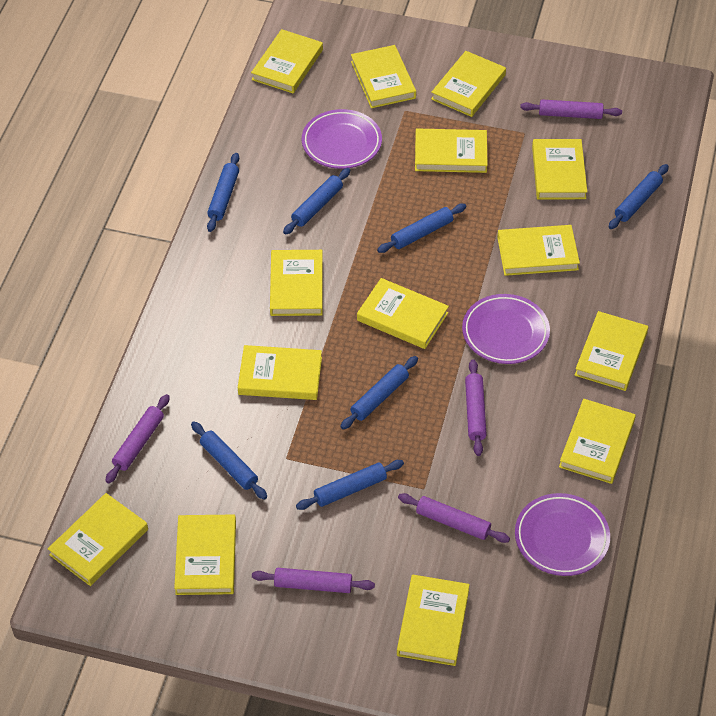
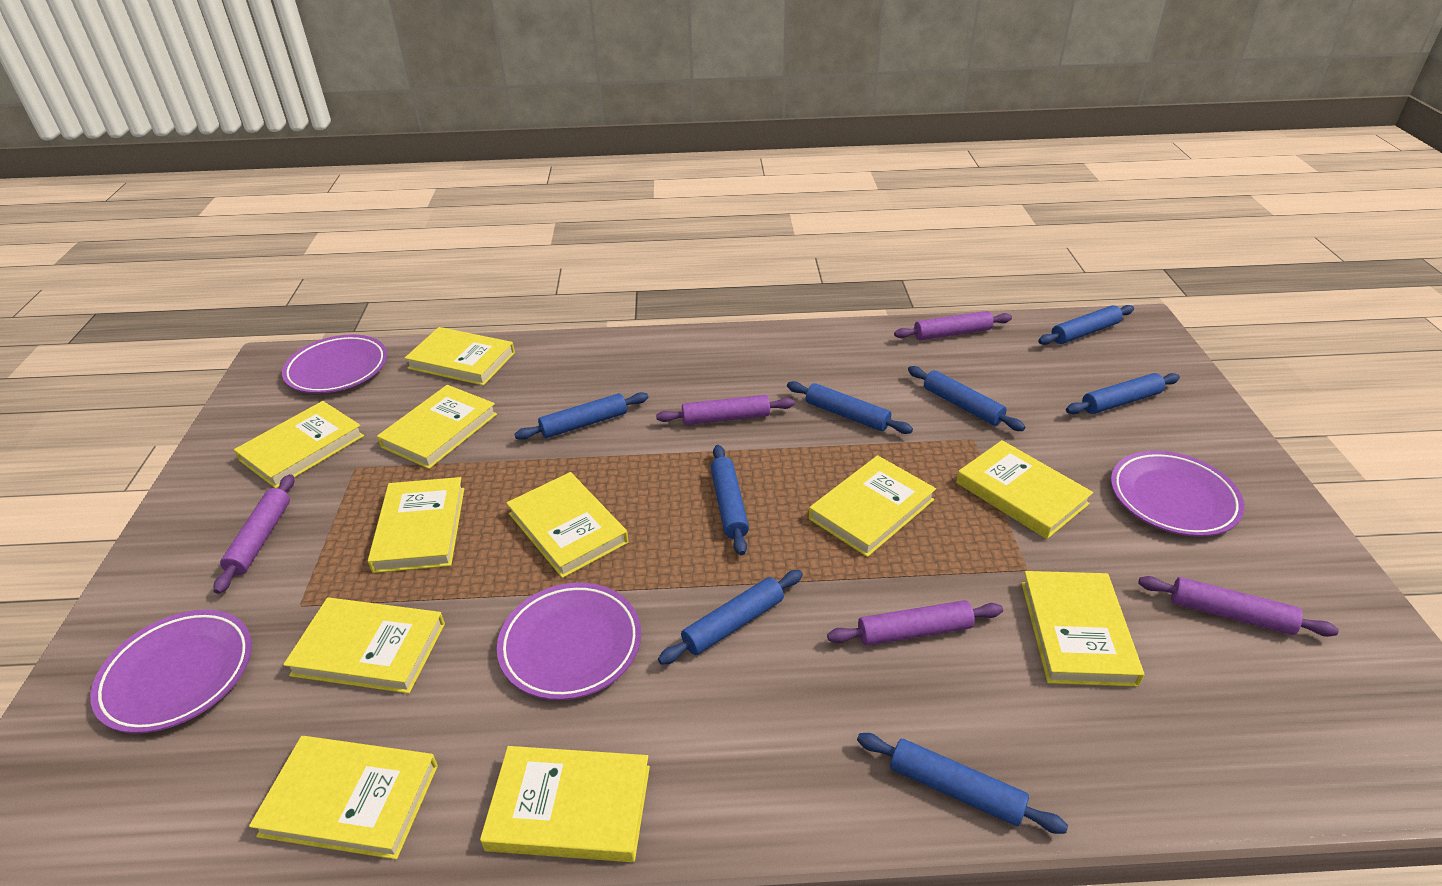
blue rolling pin: 7 -> 8
purple plate: 3 -> 4
yellow book: 14 -> 11

